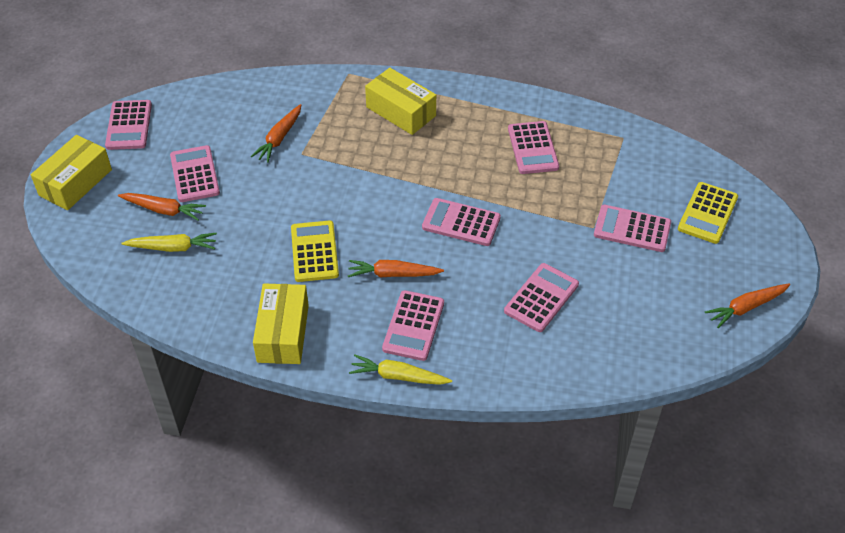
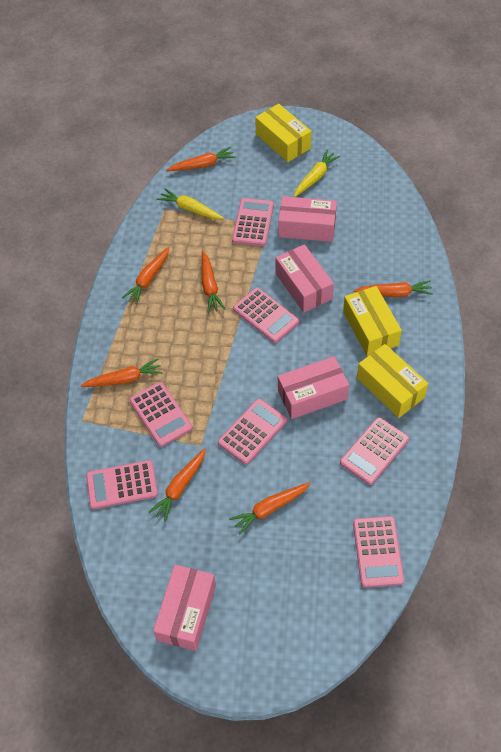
orange carrot: 4 -> 7
pink box: 0 -> 4
yellow calculator: 2 -> 0

